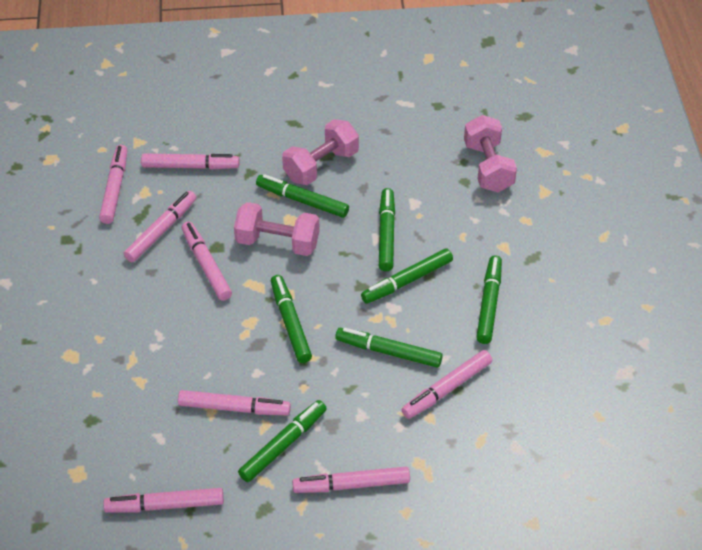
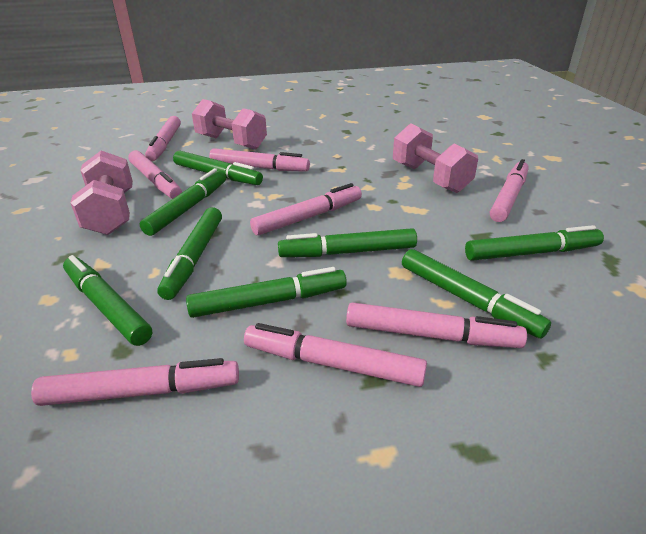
green marker: 7 -> 8

